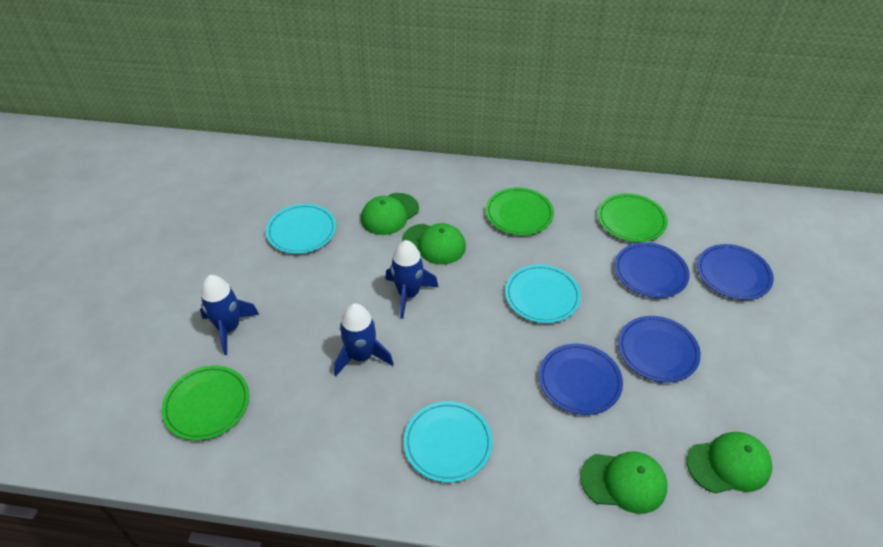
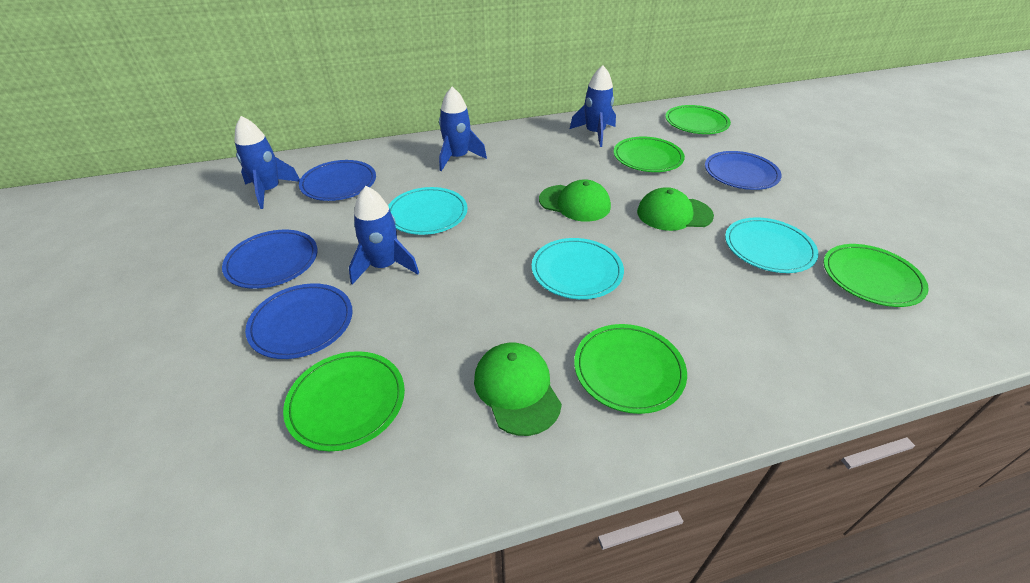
blue rocket: 3 -> 4
green cap: 4 -> 3
green plate: 3 -> 5

